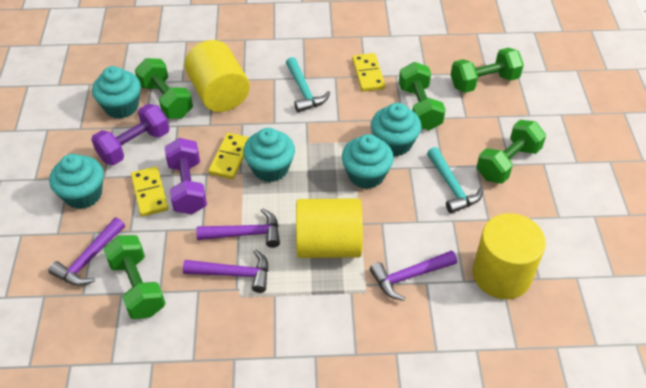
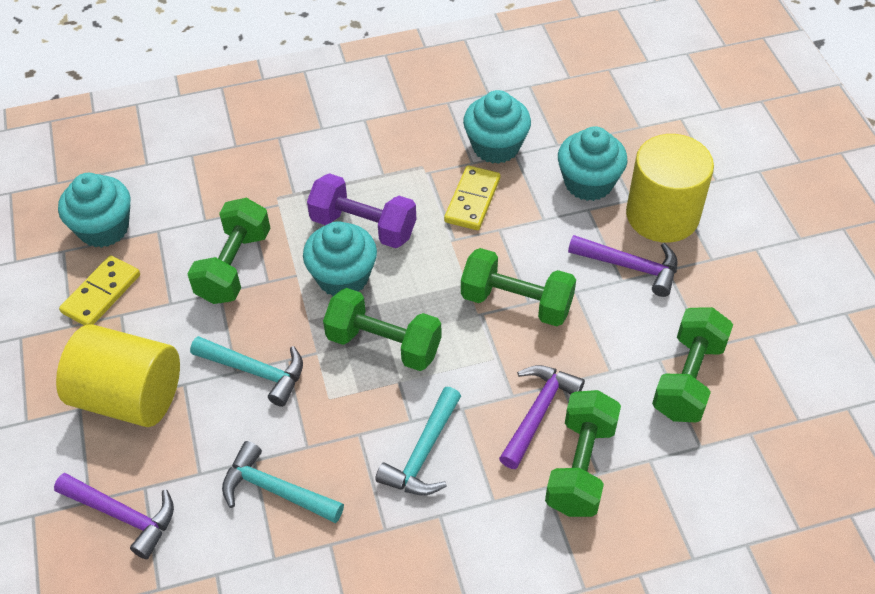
purple dumbbell: 2 -> 1
purple hammer: 4 -> 3
turquoise cupcake: 5 -> 4
turquoise hammer: 2 -> 3
yellow cylinder: 3 -> 2
yellow domino: 3 -> 2

